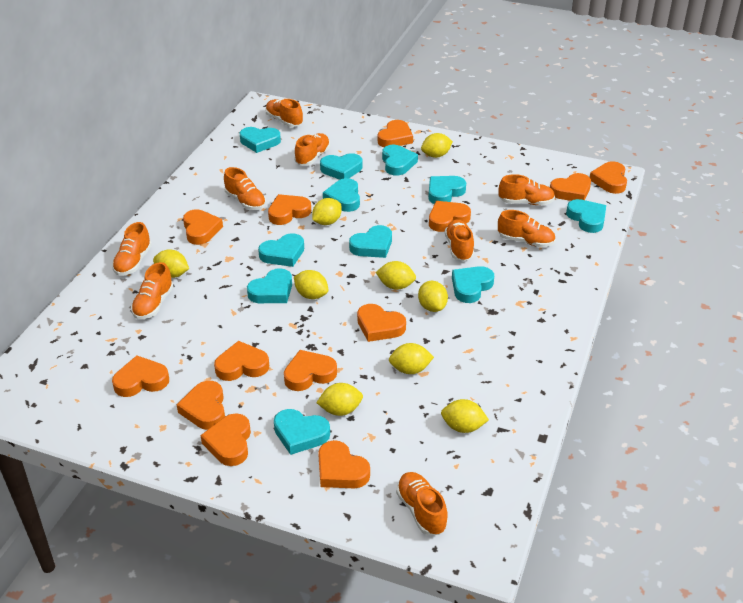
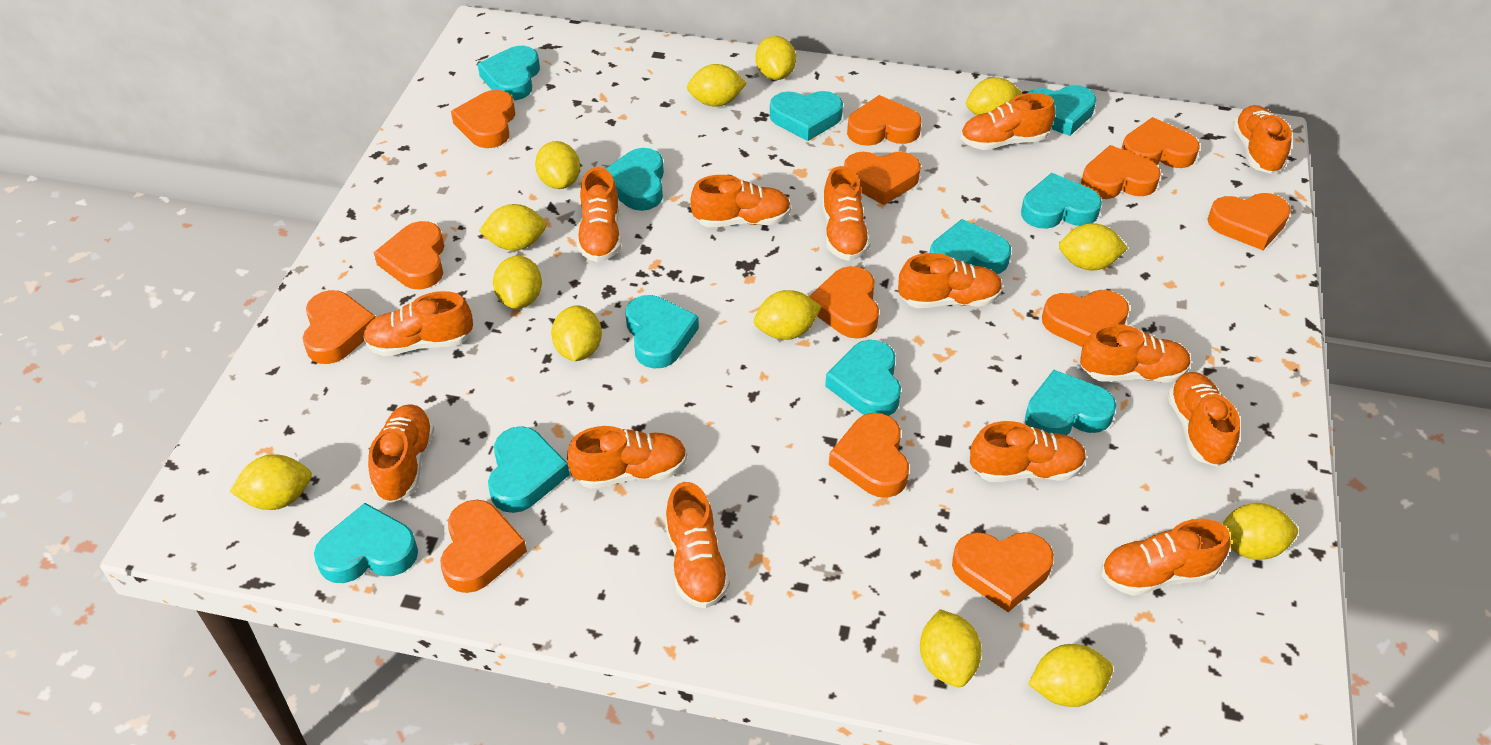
orange shoe: 9 -> 14
yellow lemon: 9 -> 13

